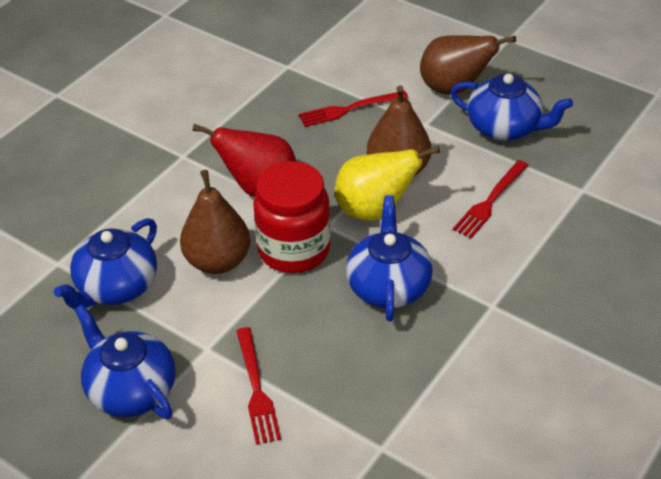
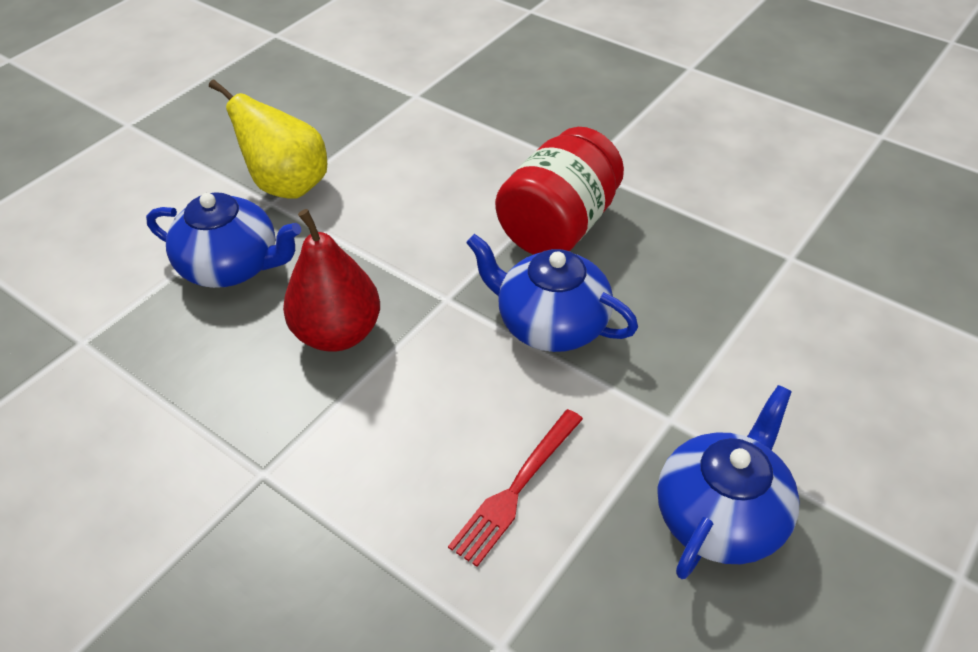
blue teapot: 4 -> 3
brown pear: 3 -> 0
red fork: 3 -> 1

